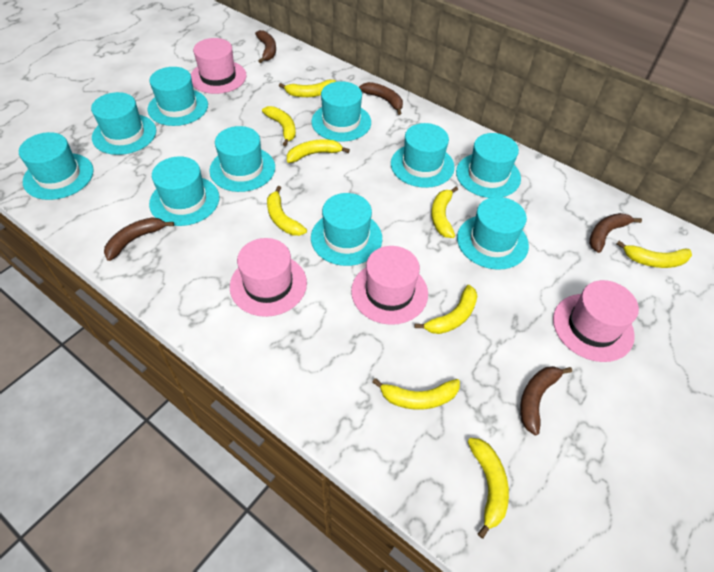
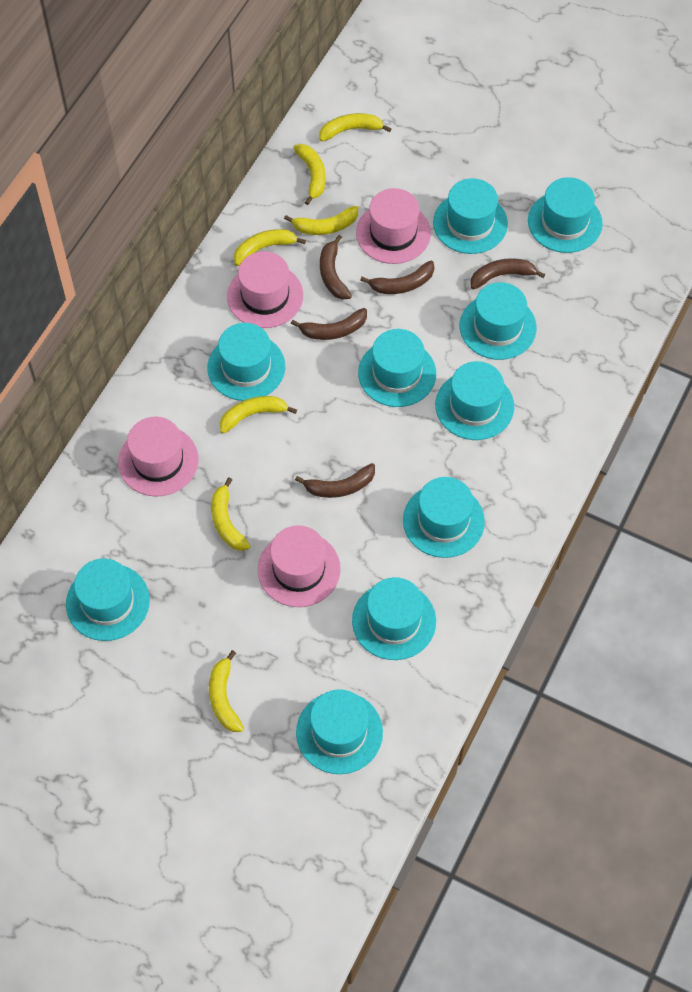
yellow banana: 9 -> 7

